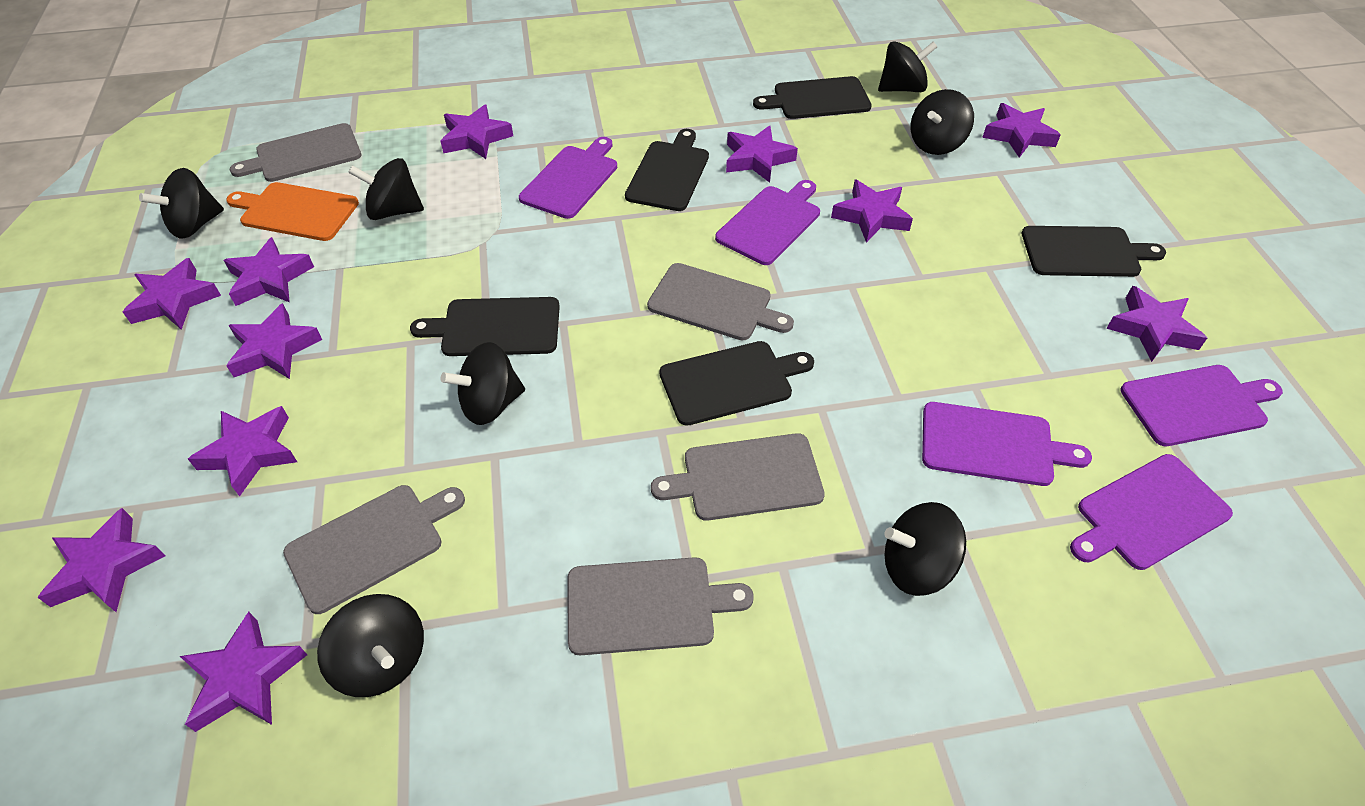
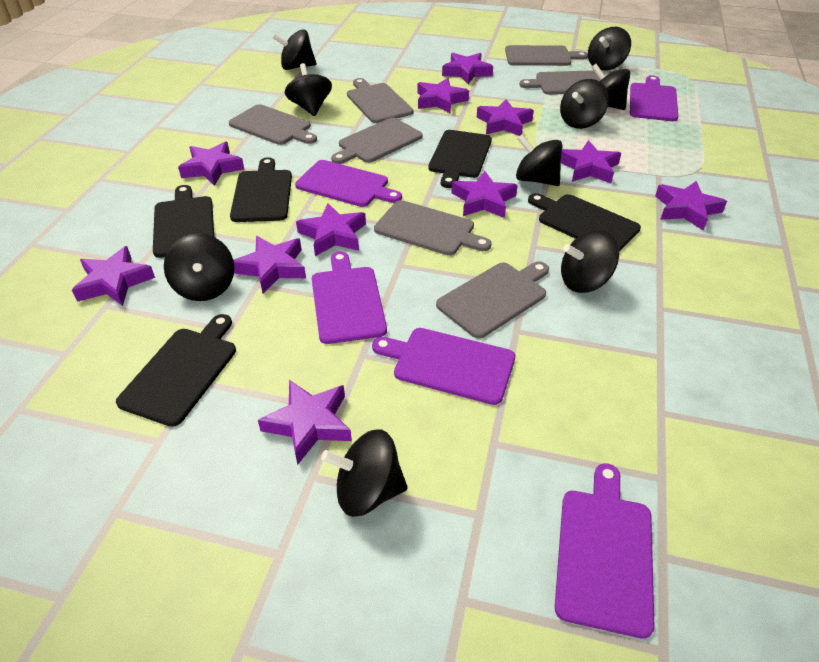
black spinning top: 7 -> 9
grey cutting board: 5 -> 7
orange cutting board: 1 -> 0

